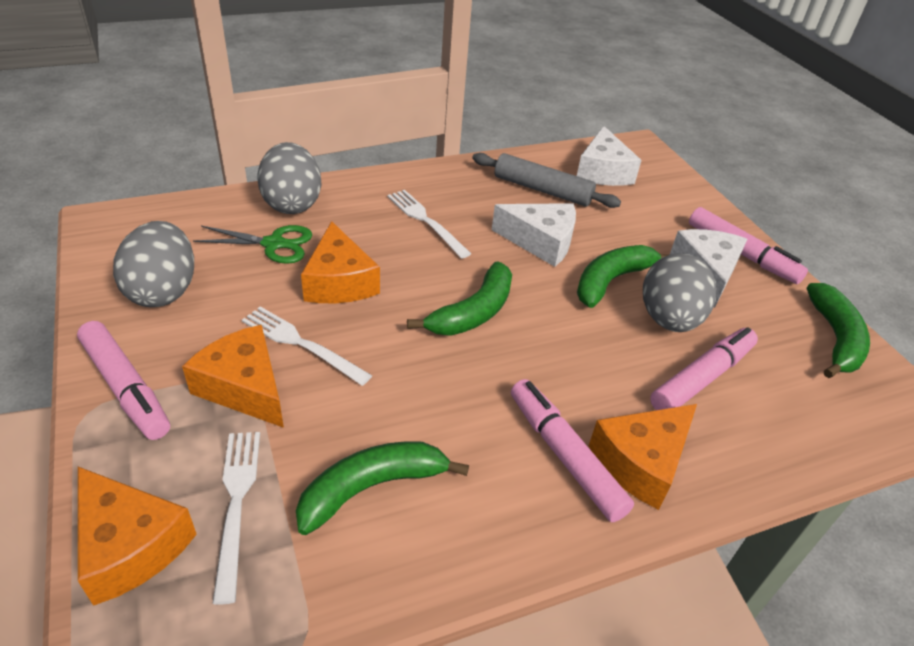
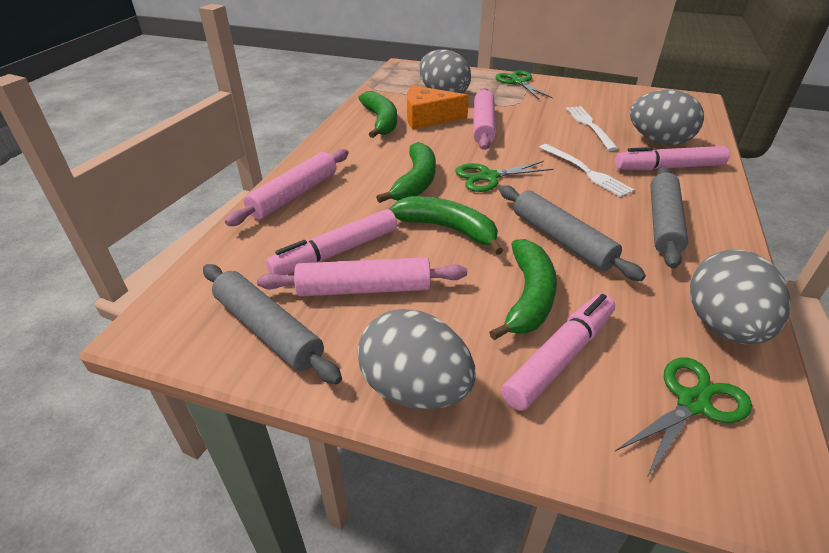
green scissors: 1 -> 3
grey egg: 3 -> 4
grey rolling pin: 1 -> 3
orange cheese: 4 -> 1
pink marker: 4 -> 3
pink rolling pin: 0 -> 3
white cheese: 3 -> 0
white fork: 3 -> 2

